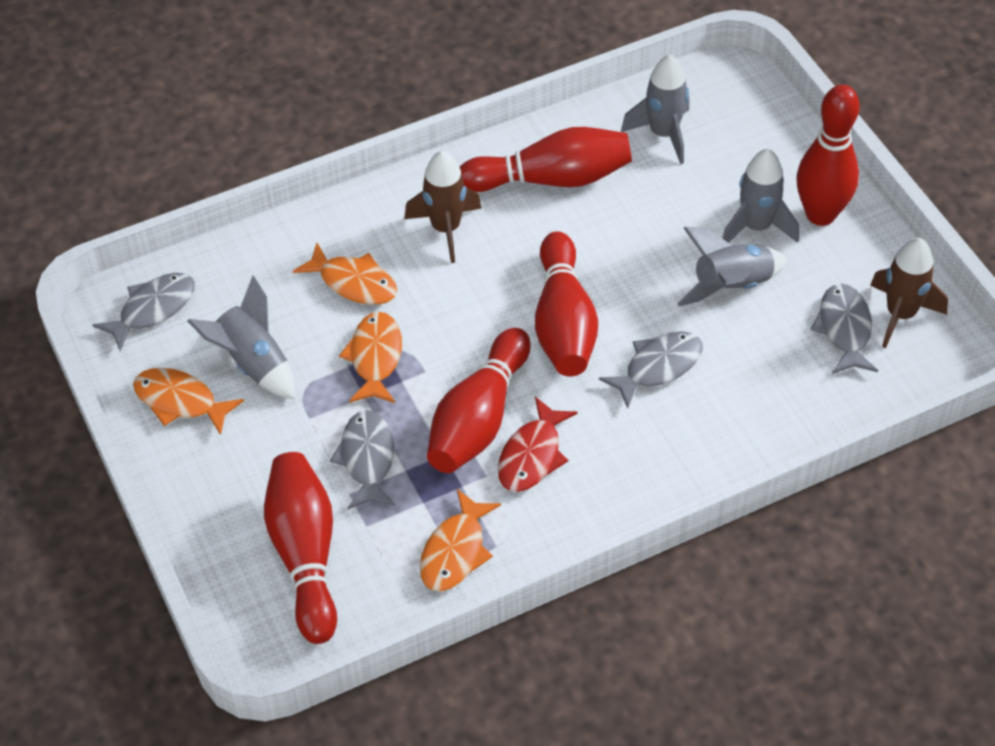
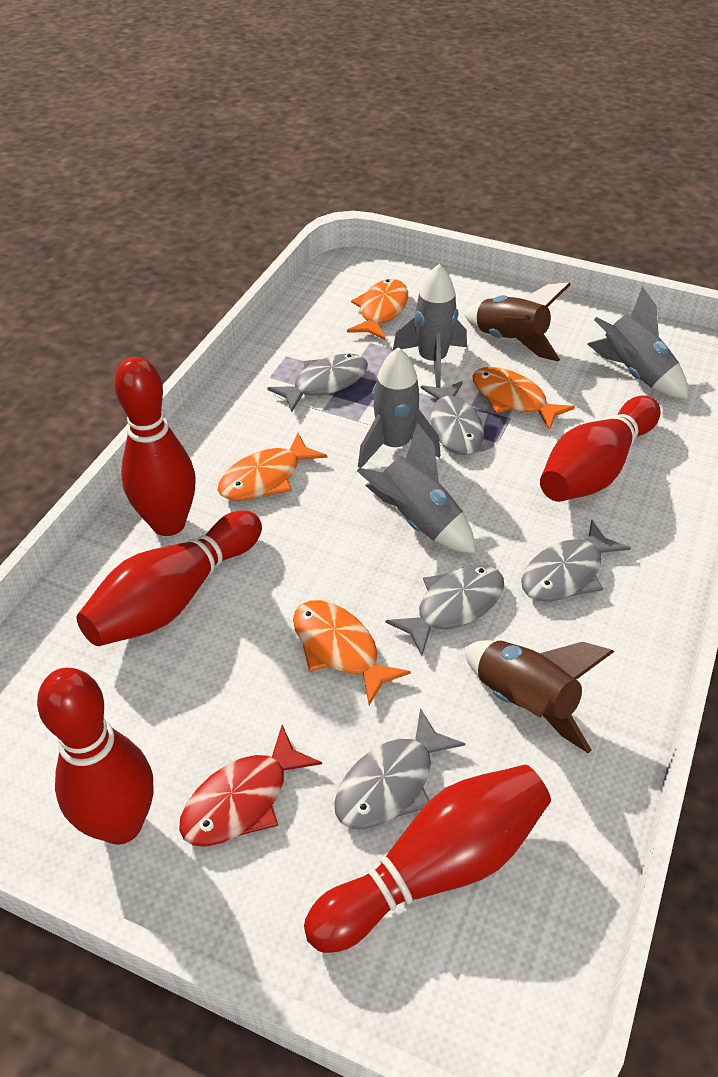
grey fish: 4 -> 5

